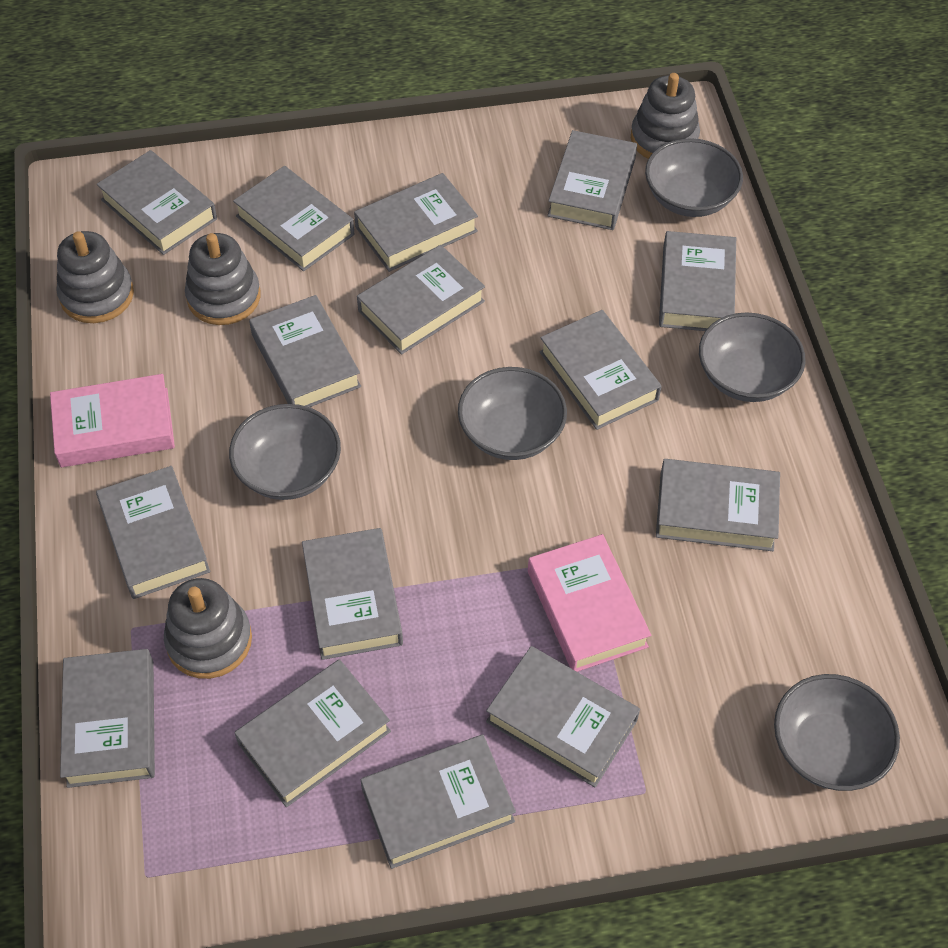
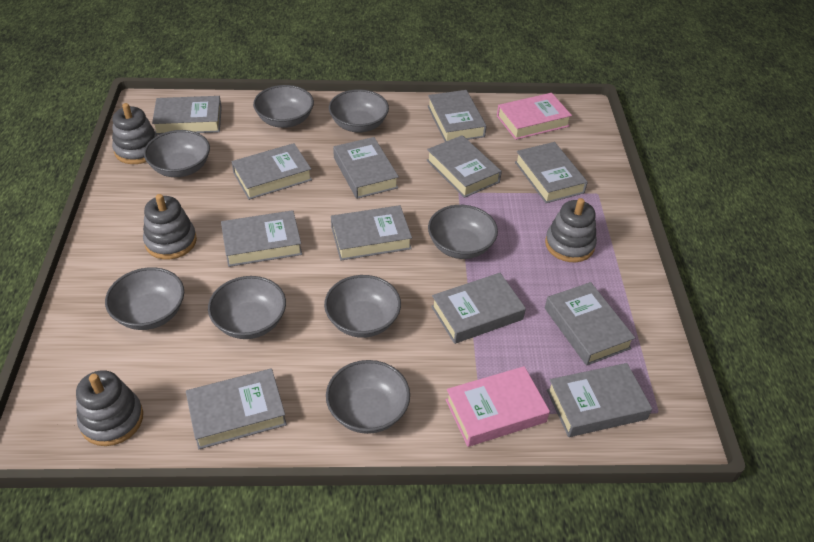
grey book: 15 -> 12
grey bowl: 5 -> 8

